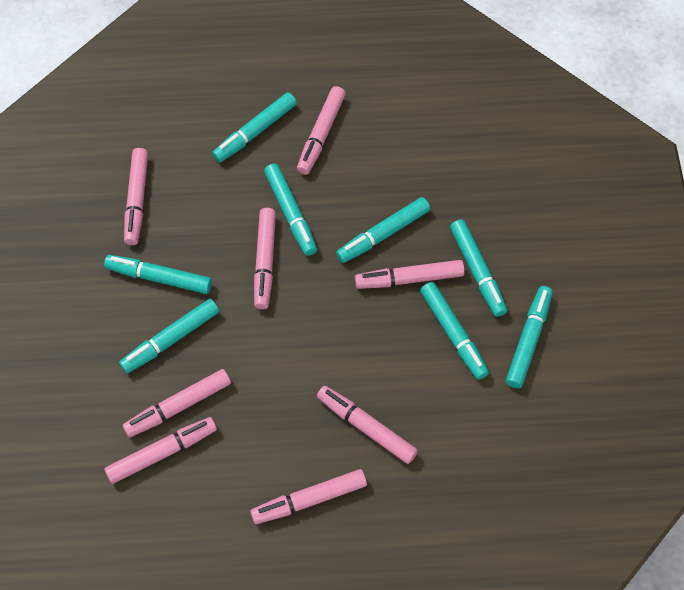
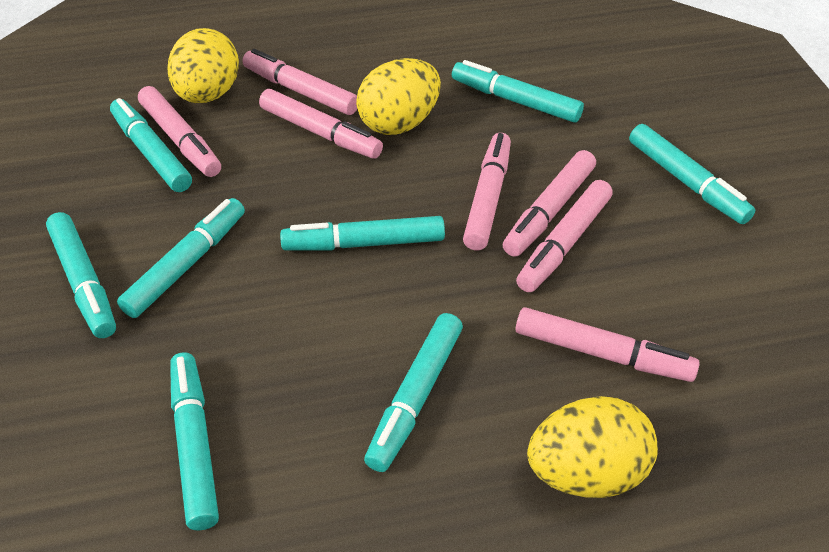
pink marker: 8 -> 7
yellow egg: 0 -> 3

